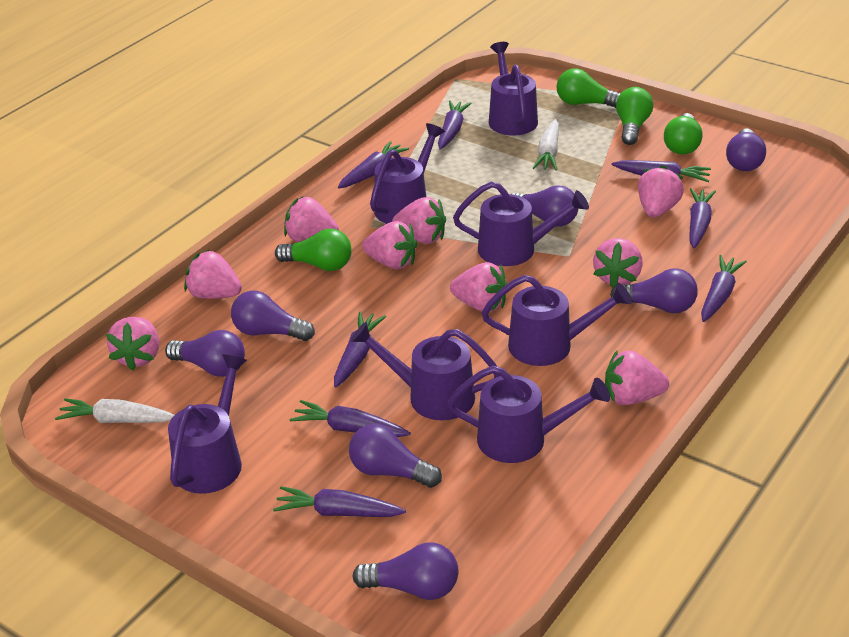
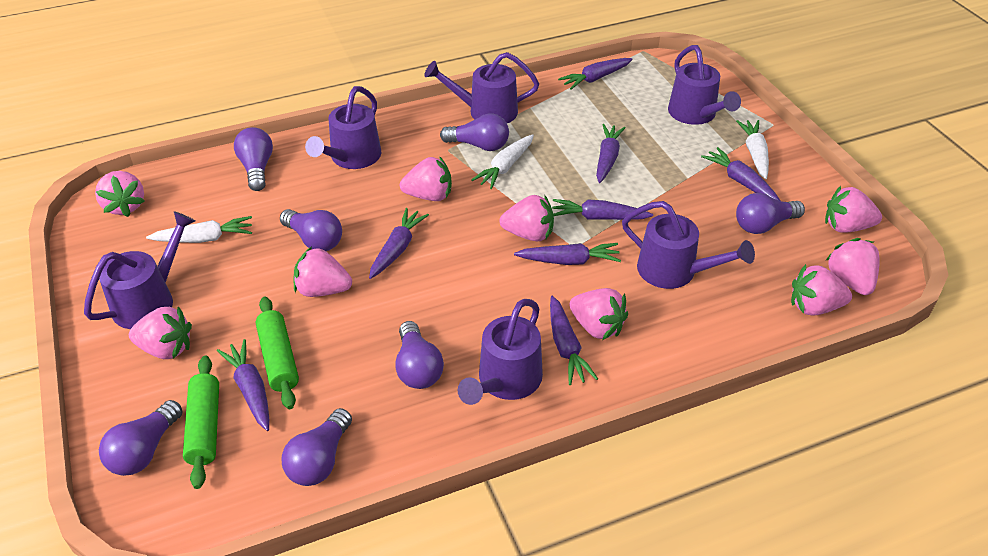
green light bulb: 4 -> 0
green rolling pin: 0 -> 2
purple watering can: 7 -> 6
white carrot: 2 -> 3

